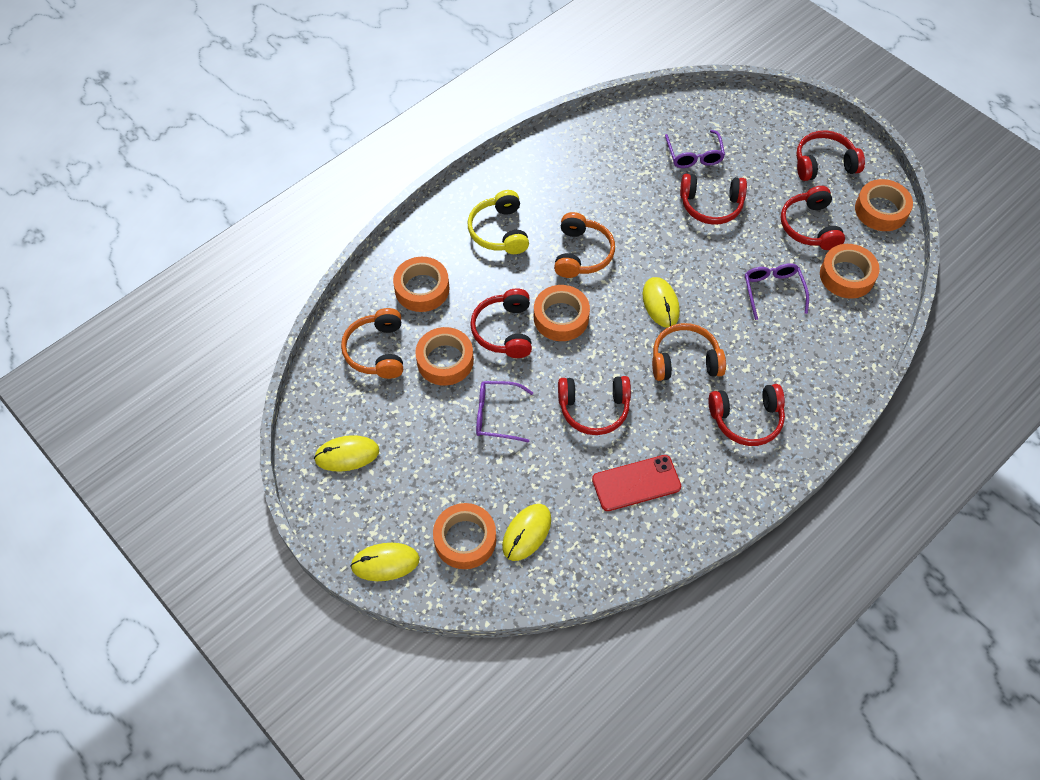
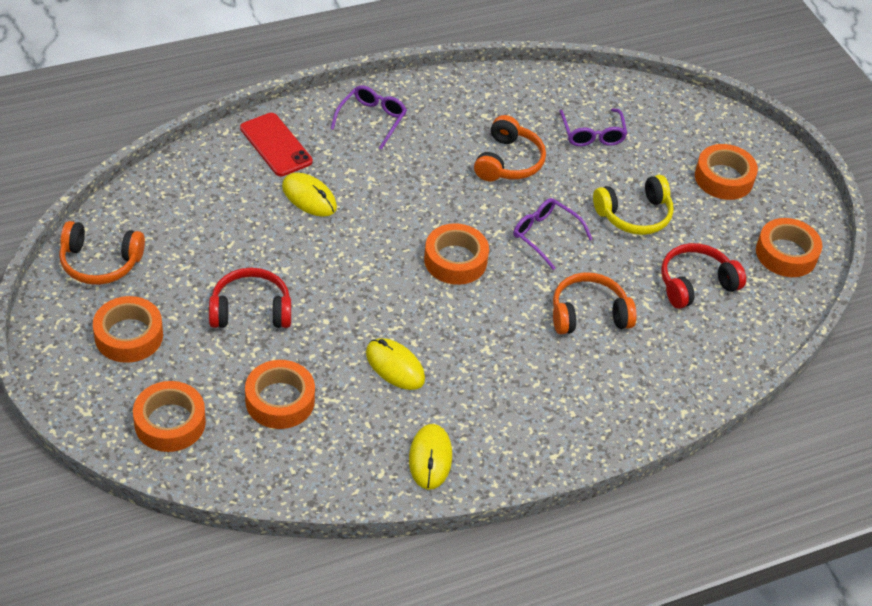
red headphones: 6 -> 2
yellow mouse: 4 -> 3

